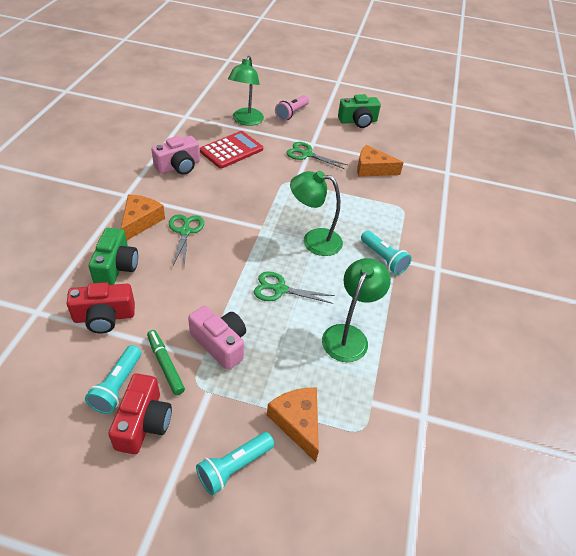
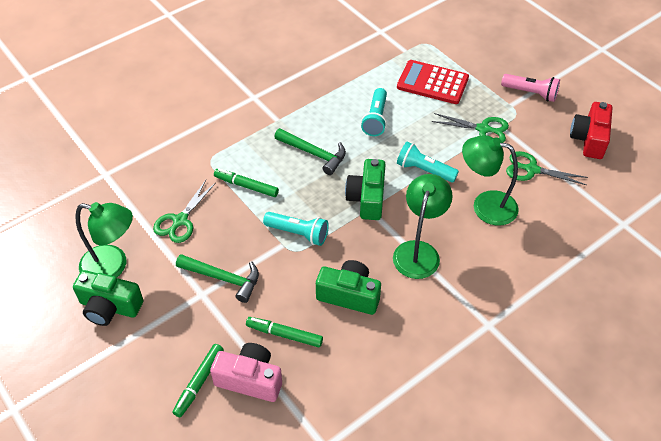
green camera: 2 -> 3
green hammer: 0 -> 2
green marker: 1 -> 3
orange cheese: 3 -> 0
pink camera: 2 -> 1
red camera: 2 -> 1

